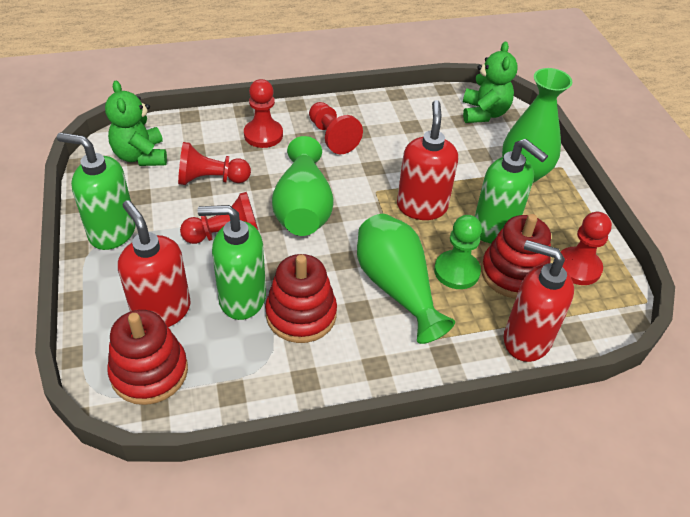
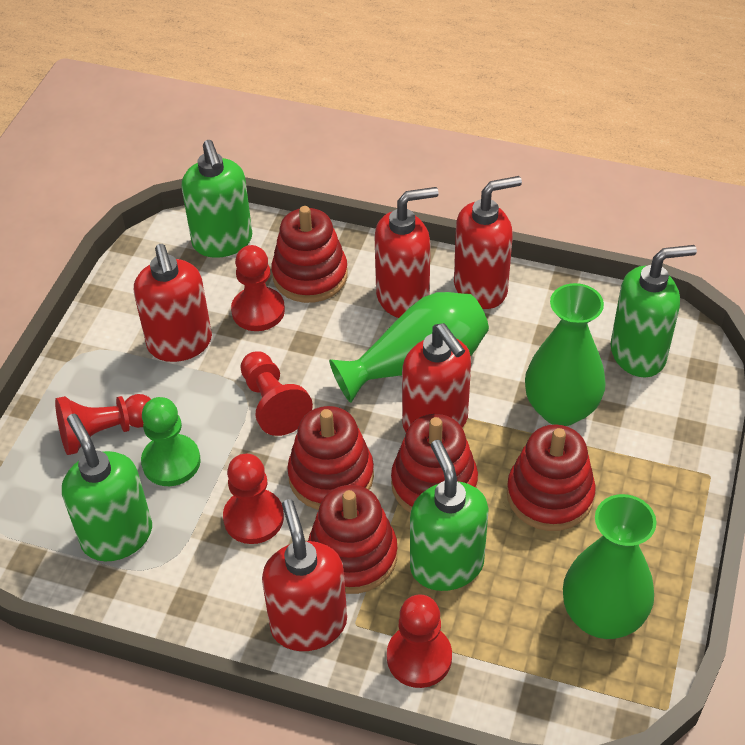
green soap dispenser: 3 -> 4
green teddy bear: 2 -> 0
red soap dispenser: 3 -> 5
red stacking toy: 3 -> 5

